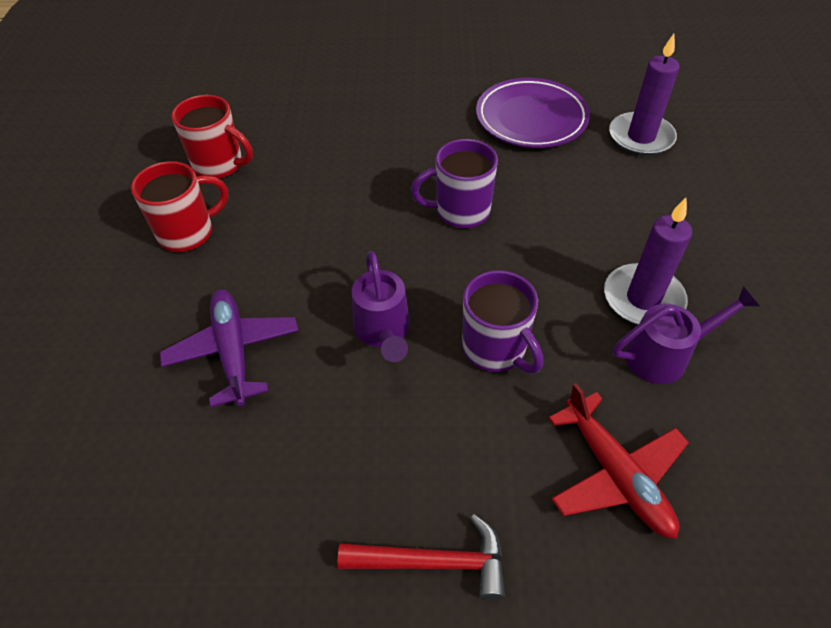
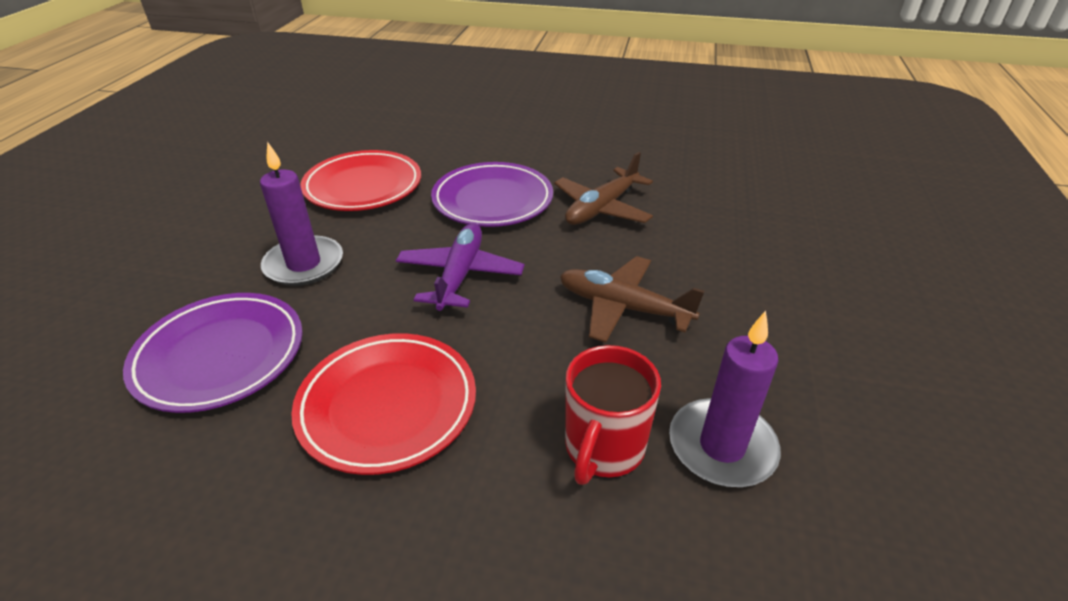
brown plane: 0 -> 2
purple mug: 2 -> 0
purple plate: 1 -> 2
purple watering can: 2 -> 0
red hammer: 1 -> 0
red mug: 2 -> 1
red plane: 1 -> 0
red plate: 0 -> 2

